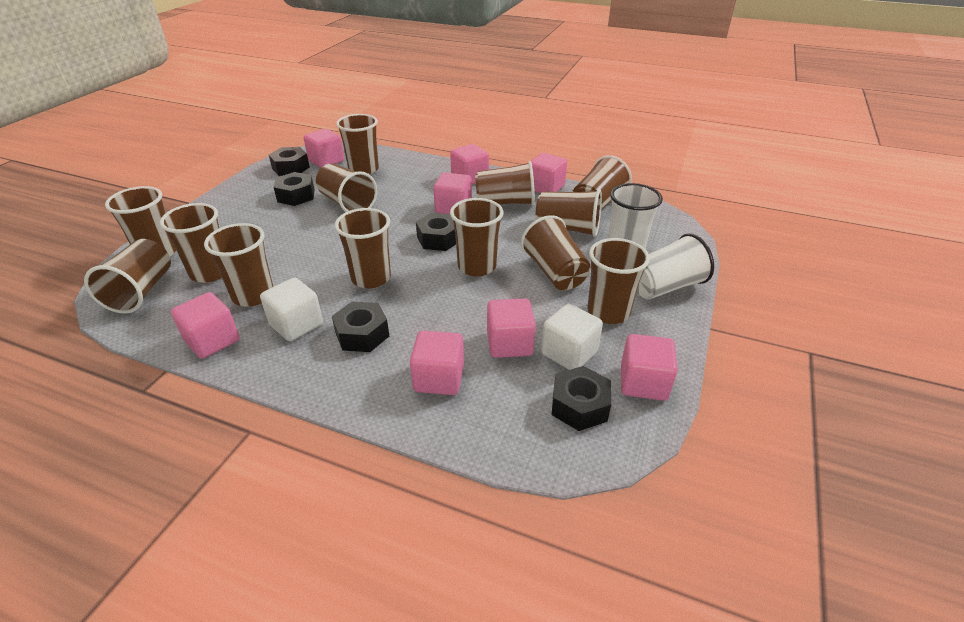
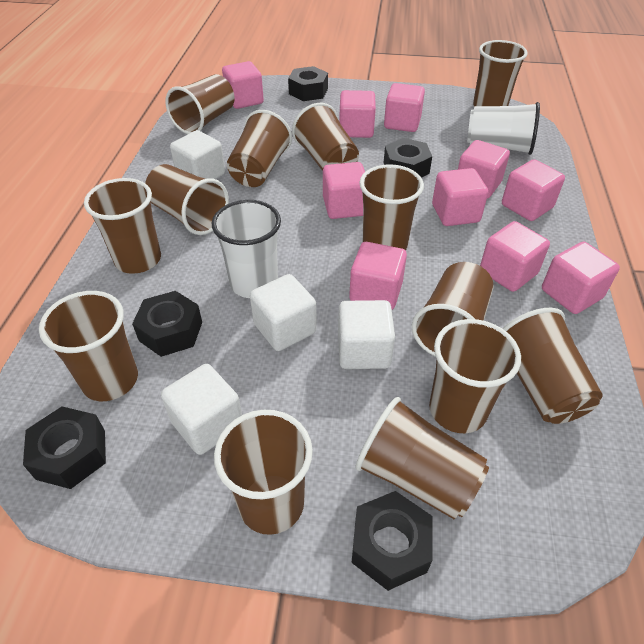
pink cube: 8 -> 10
white cube: 2 -> 4

